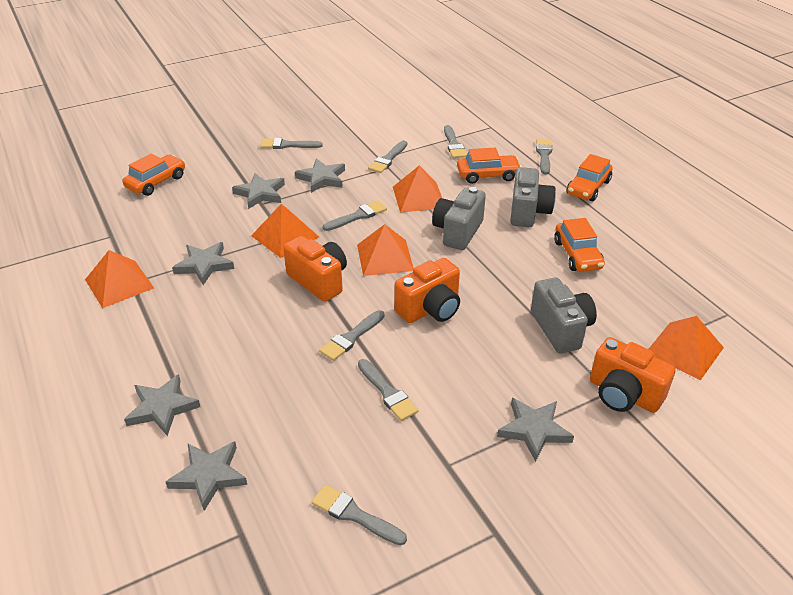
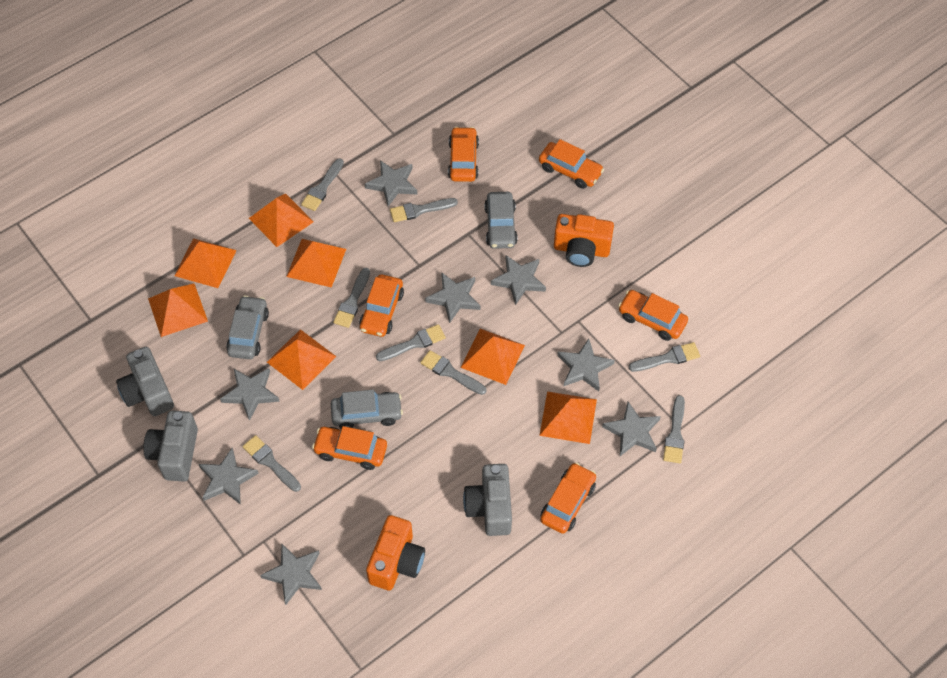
grey car: 0 -> 3
grey star: 6 -> 8
orange camera: 3 -> 2
orange car: 4 -> 6
orange pyramid: 5 -> 7

